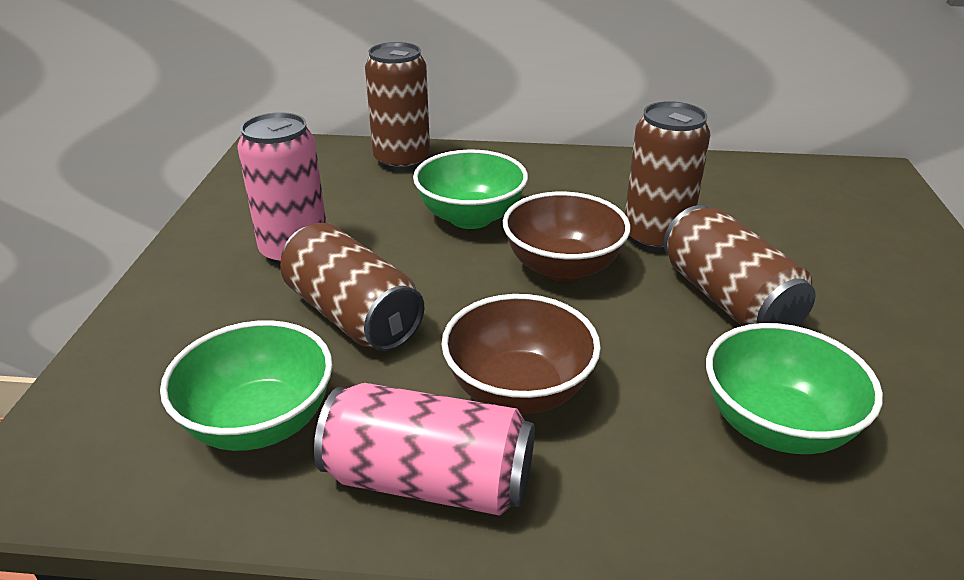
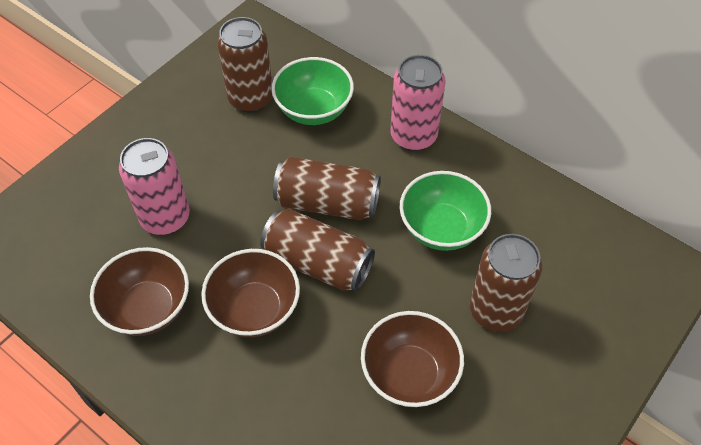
brown bowl: 2 -> 3
green bowl: 3 -> 2

